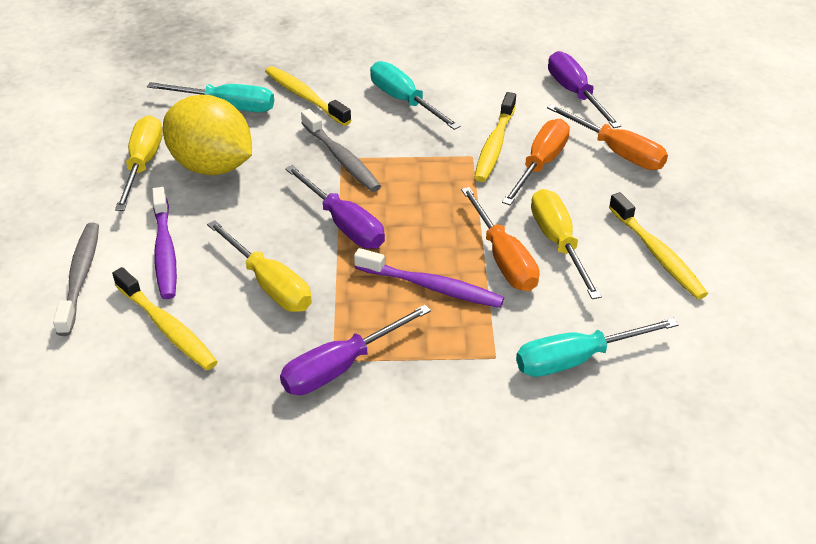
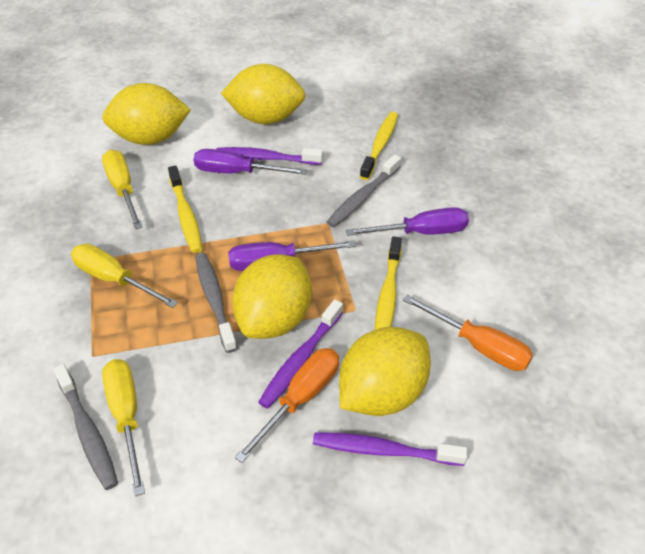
grey toothbrush: 2 -> 3
orange screwdriver: 3 -> 2
purple toothbrush: 2 -> 3
turquoise screwdriver: 3 -> 0
yellow lemon: 1 -> 4
yellow toothbrush: 4 -> 3

